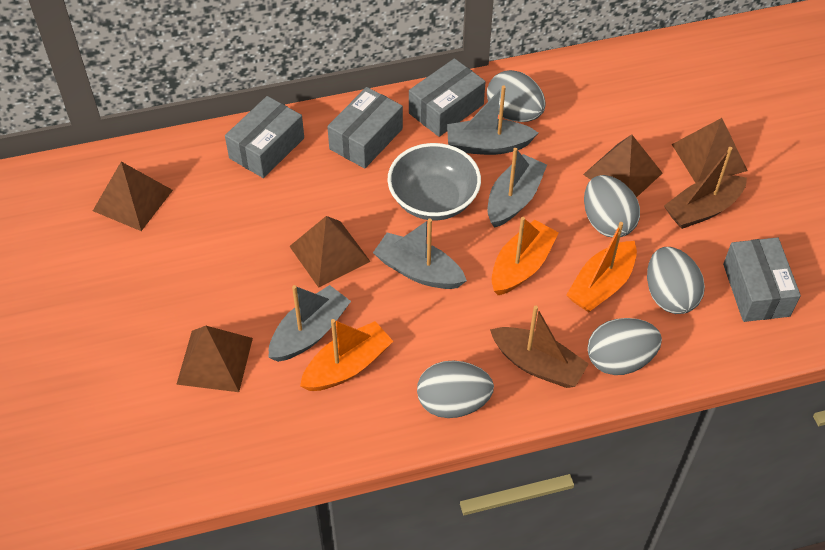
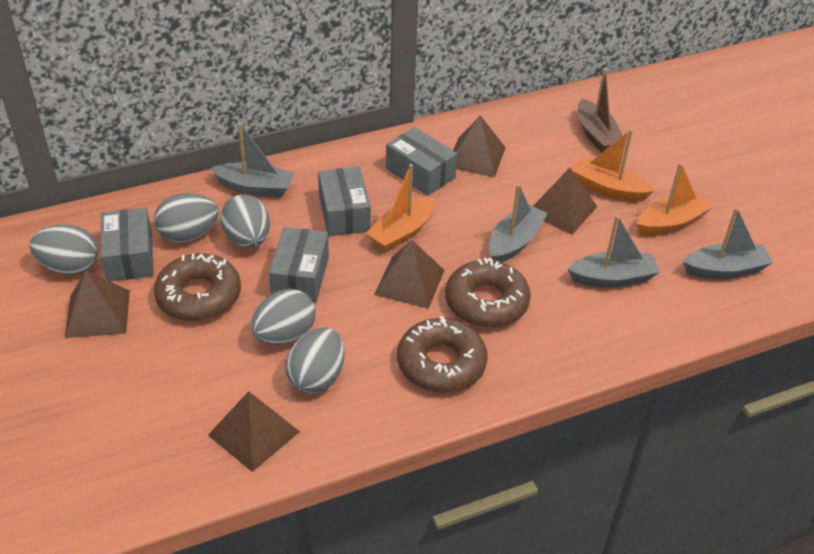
brown boat: 2 -> 1
brown donut: 0 -> 3
grey bowl: 1 -> 0

